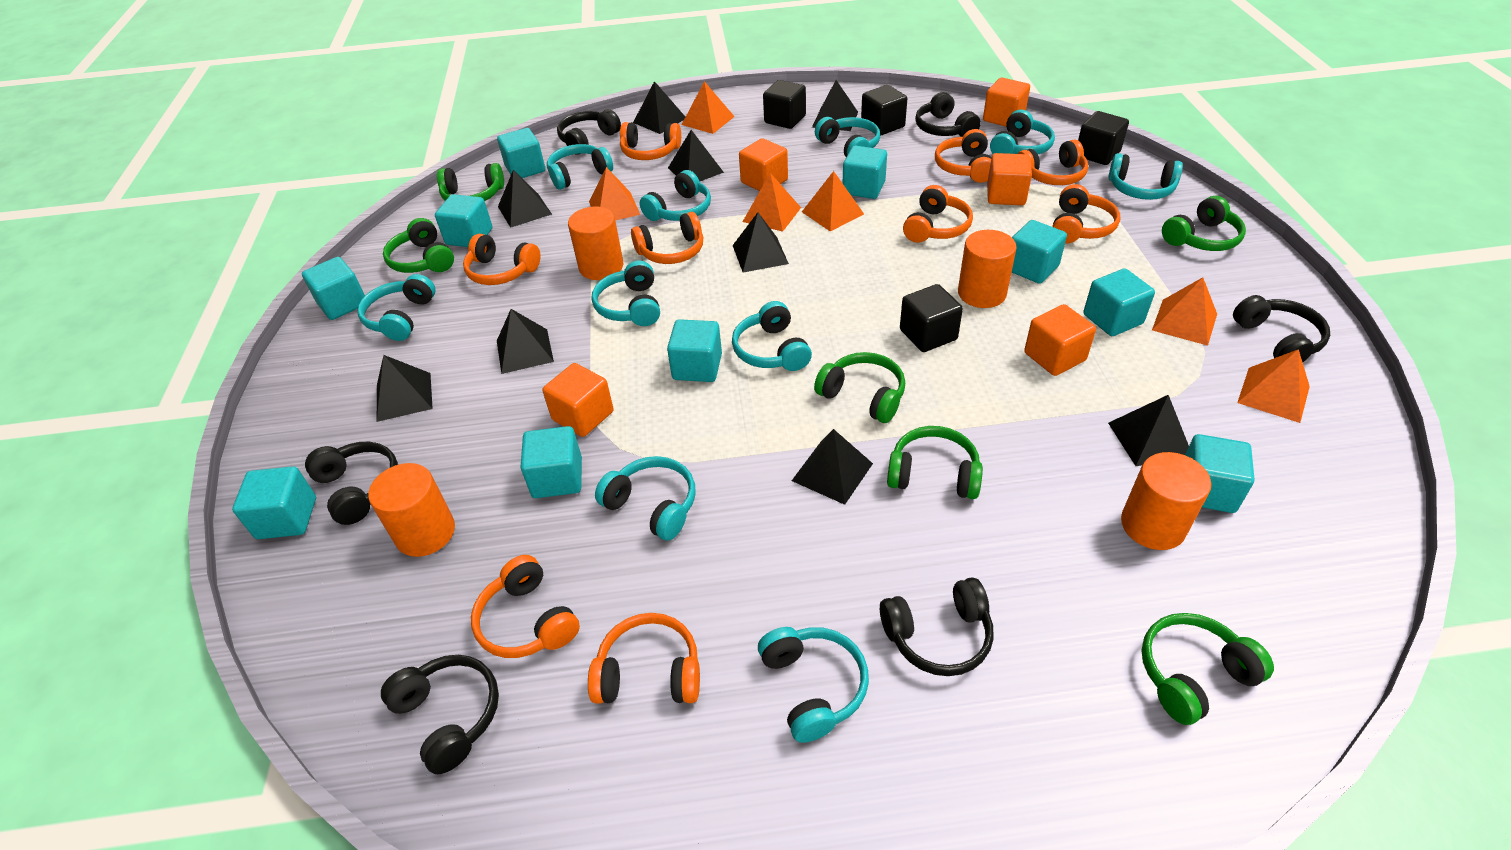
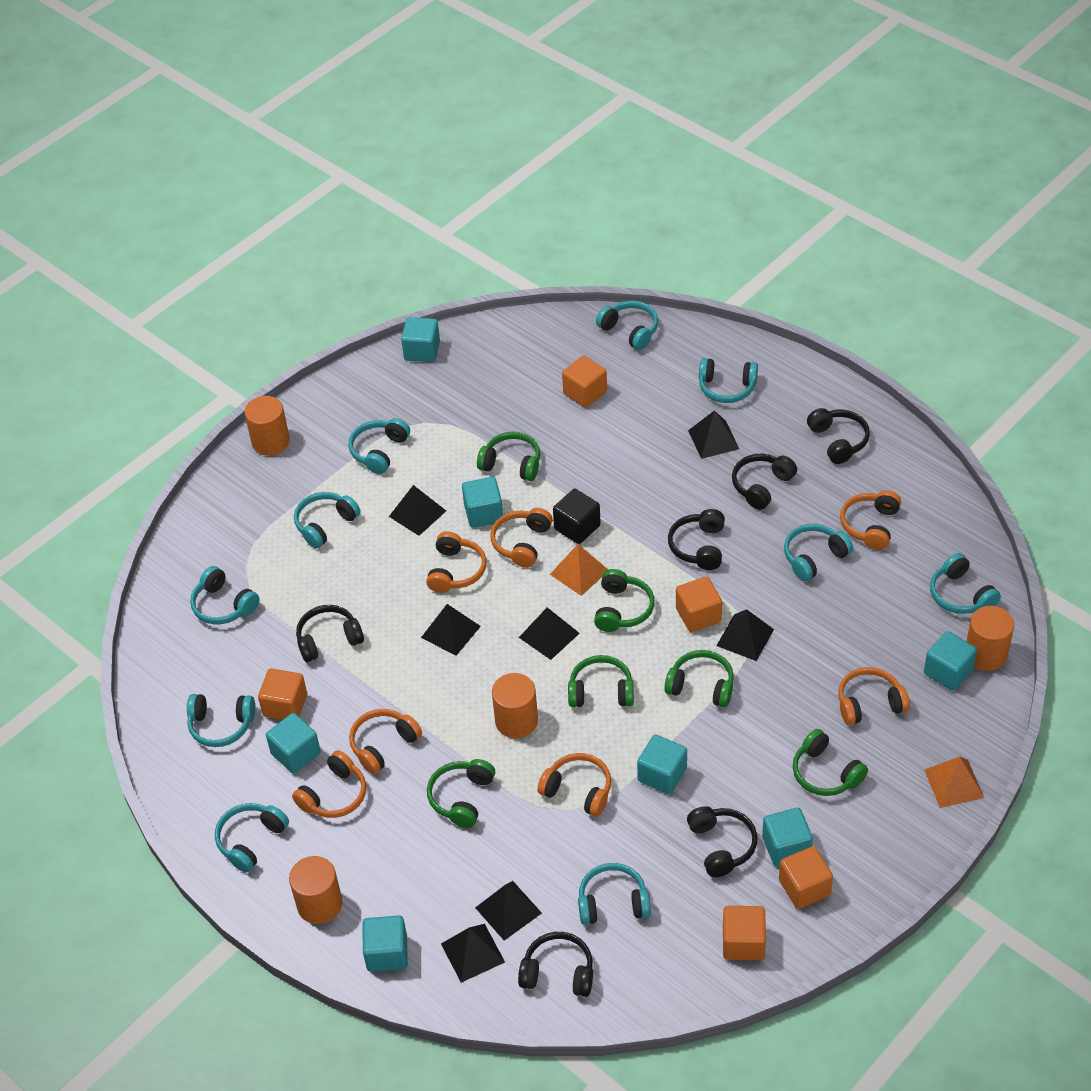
black cube: 4 -> 1
black pyramid: 9 -> 7
orange headphones: 9 -> 7
orange pyramid: 6 -> 2
turquoise cube: 10 -> 7

